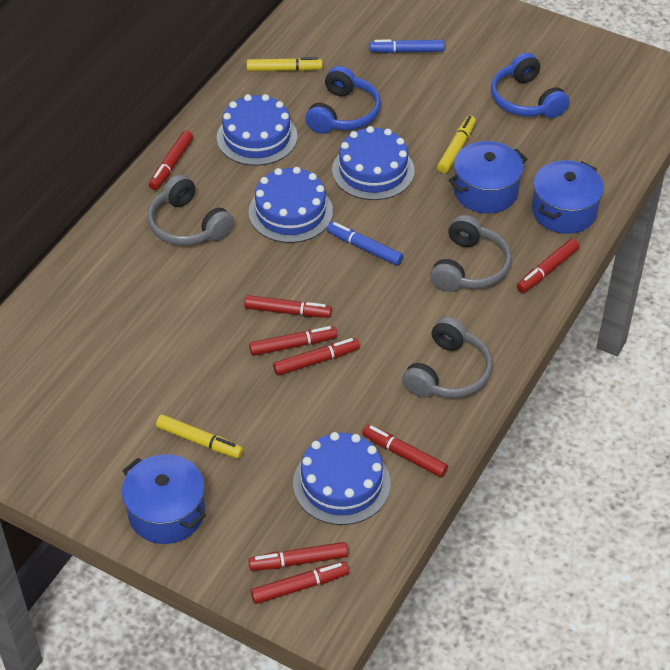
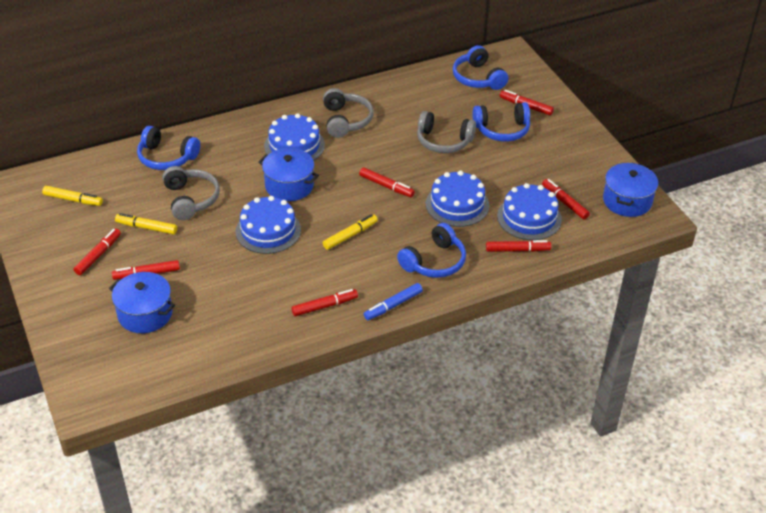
blue headphones: 2 -> 4
blue marker: 2 -> 1
red marker: 8 -> 7

